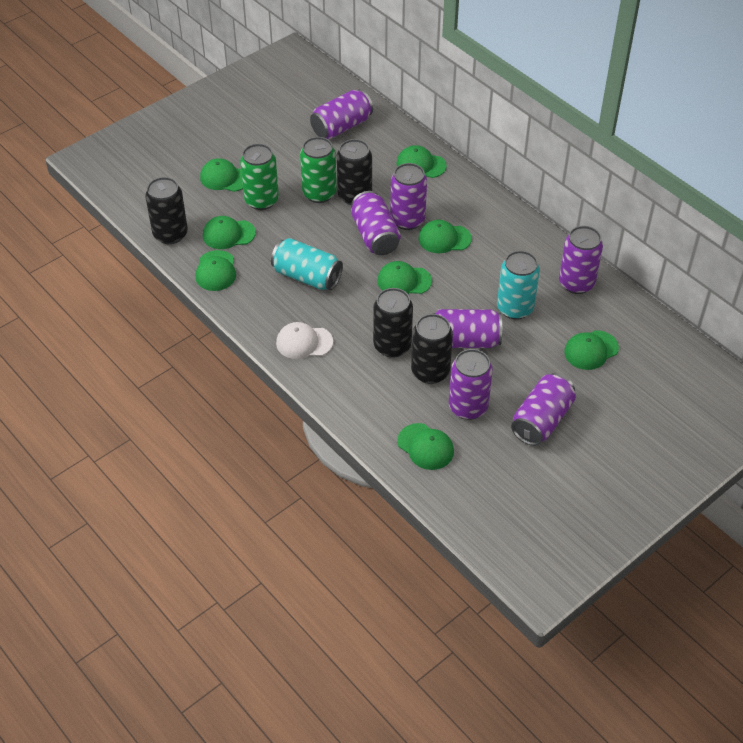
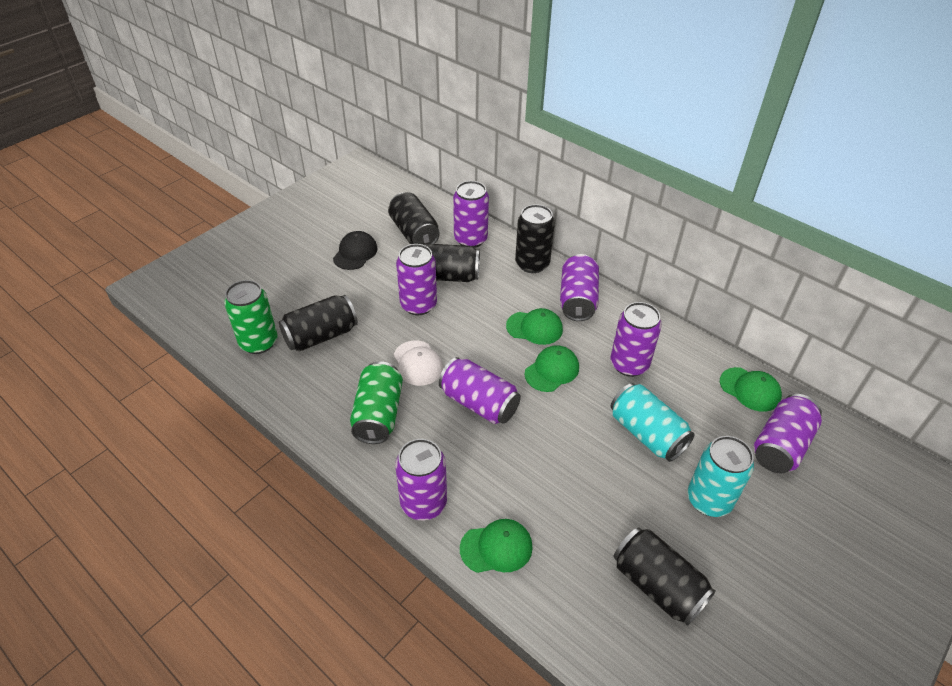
black can: 4 -> 5
black cap: 0 -> 1
green cap: 8 -> 4

